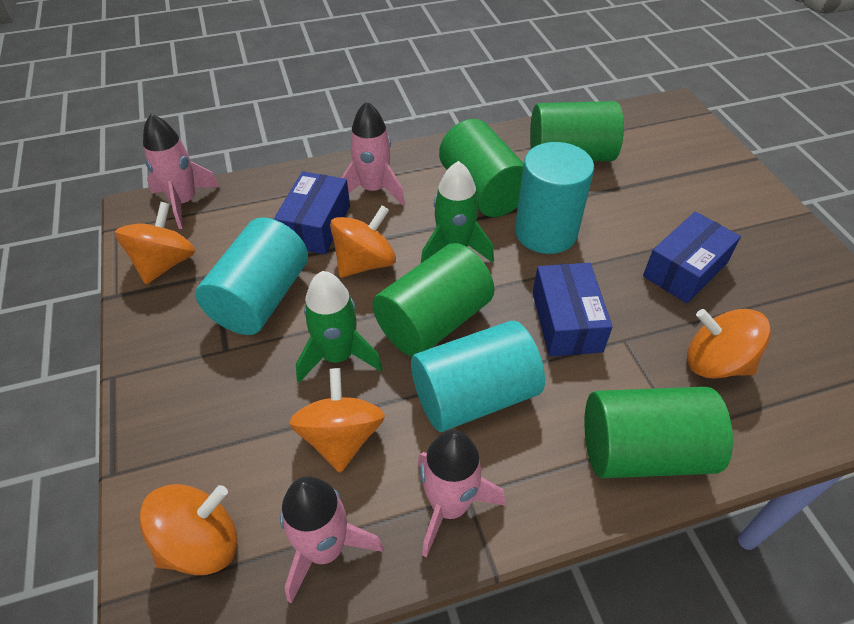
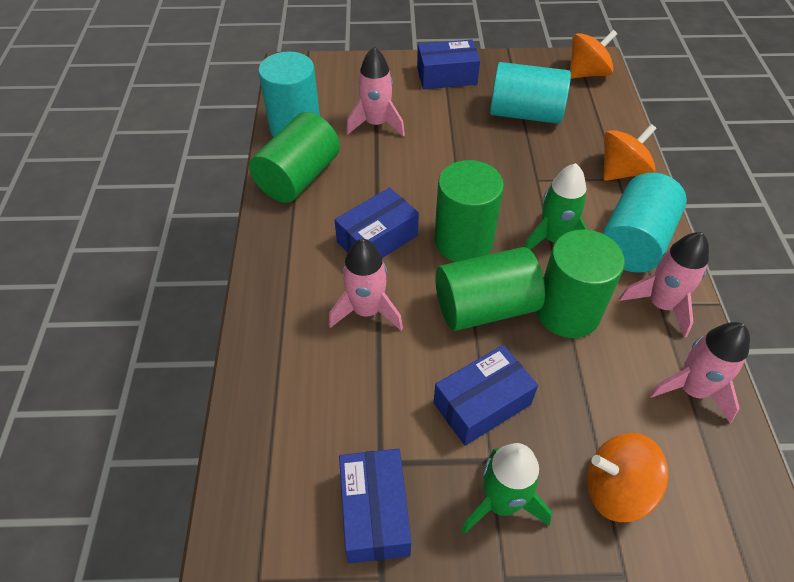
blue box: 3 -> 4
orange spinning top: 5 -> 3

